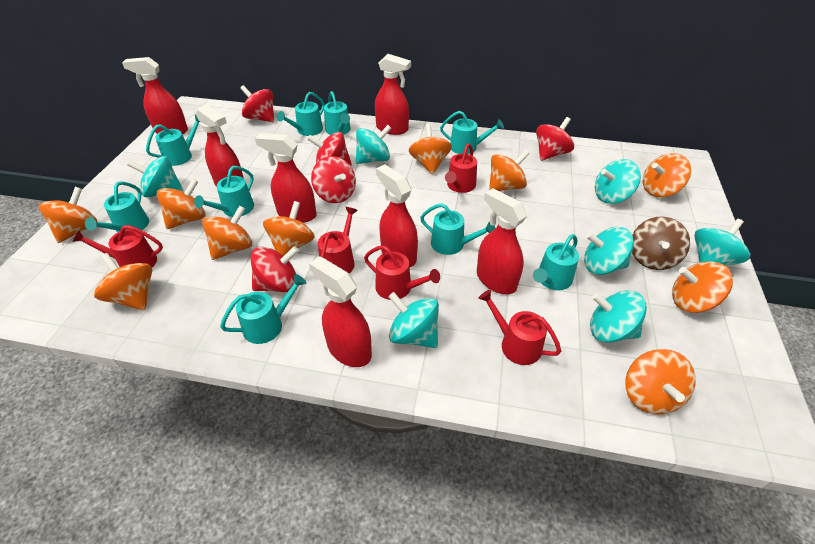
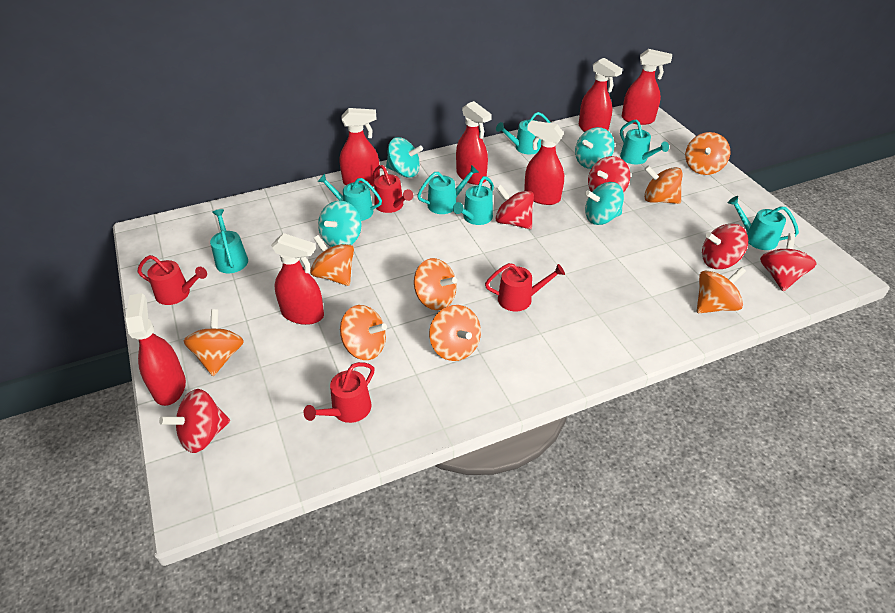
brown spinning top: 1 -> 0
orange spinning top: 10 -> 8
red watering can: 5 -> 4
turquoise spinning top: 7 -> 4
turquoise watering can: 9 -> 7

